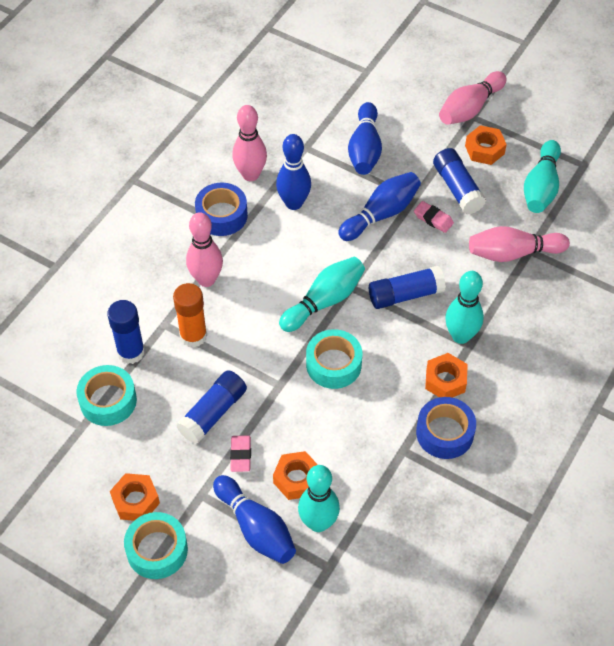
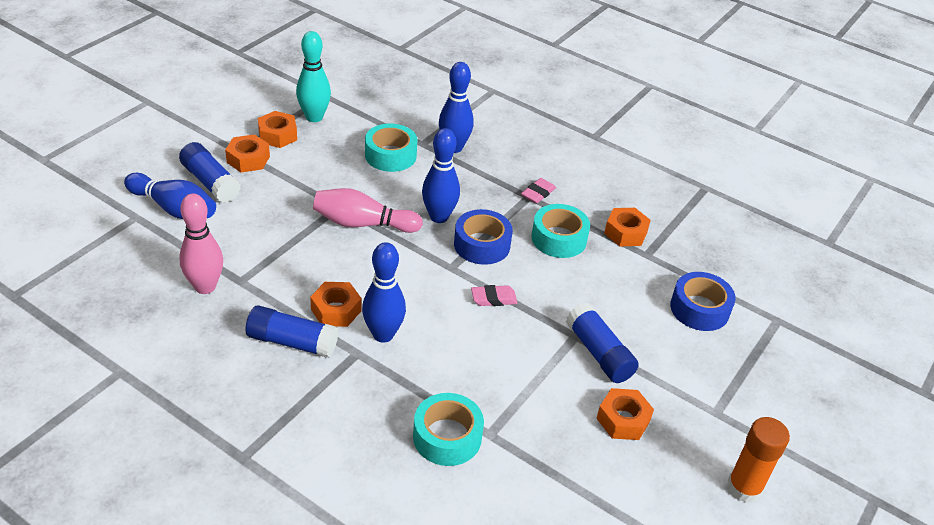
blue glue stick: 4 -> 3
orange nut: 4 -> 5
pink bowling pin: 4 -> 2
turquoise bowling pin: 4 -> 1

